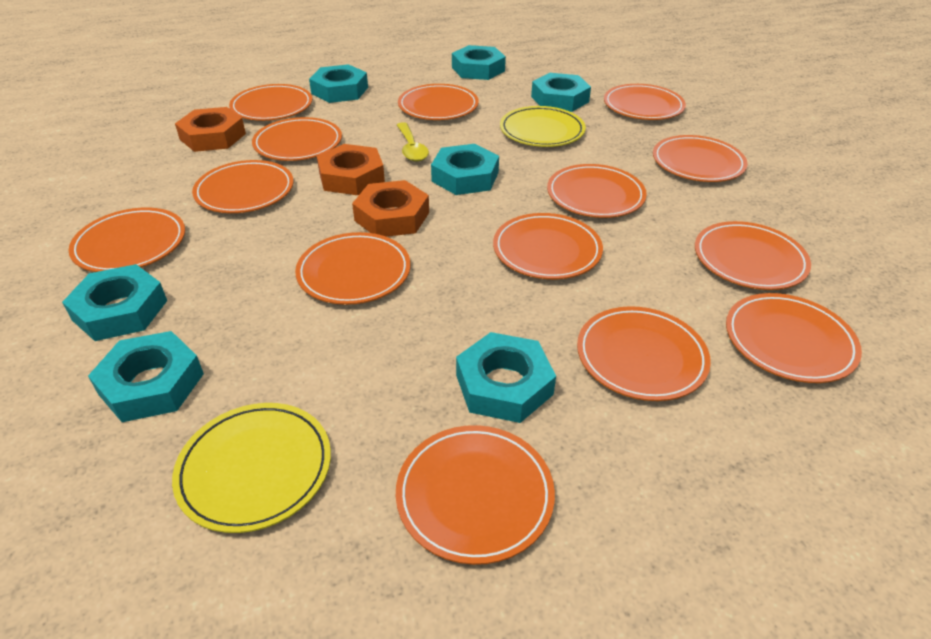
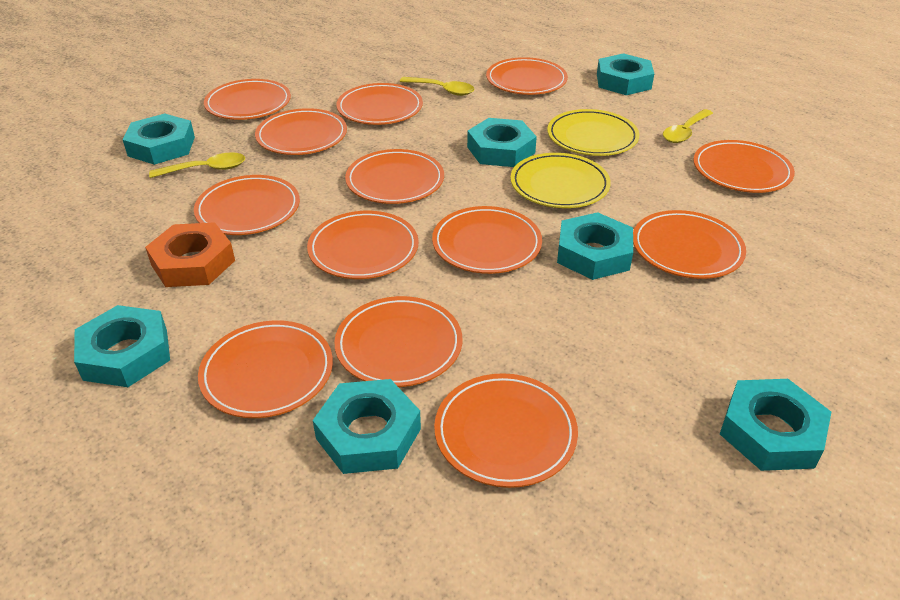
orange nut: 3 -> 1
orange plate: 14 -> 13
yellow spoon: 1 -> 3

